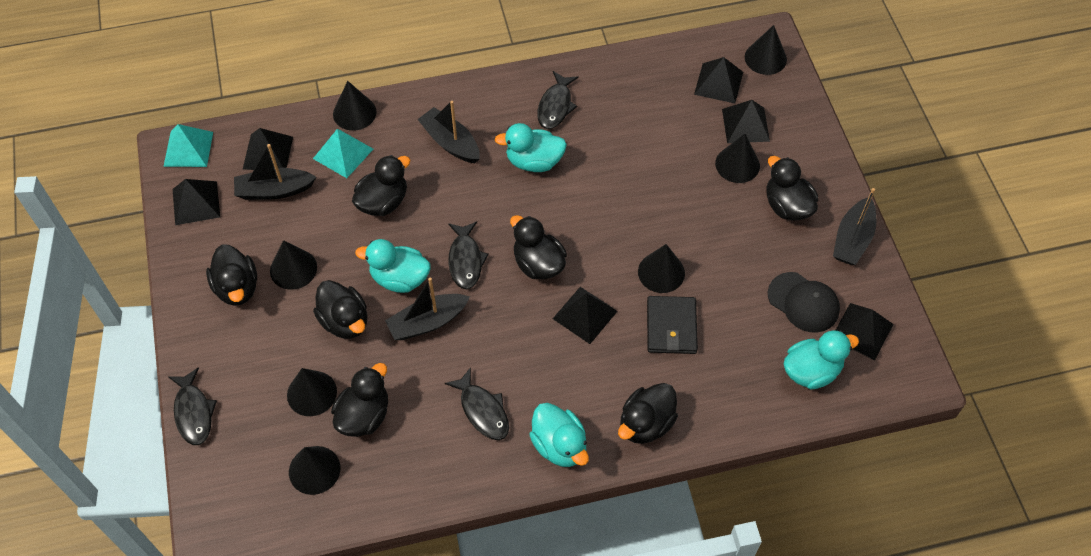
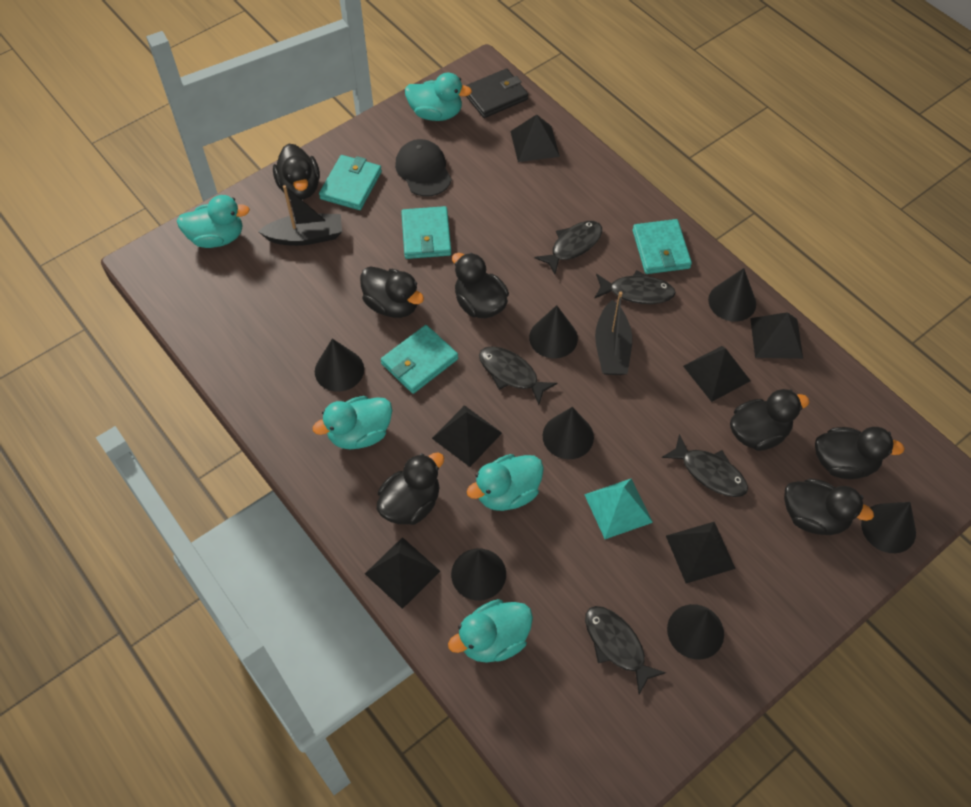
black boat: 4 -> 2
black fish: 4 -> 5
turquoise duck: 4 -> 5
turquoise pyramid: 2 -> 1
turquoise wallet: 0 -> 4

